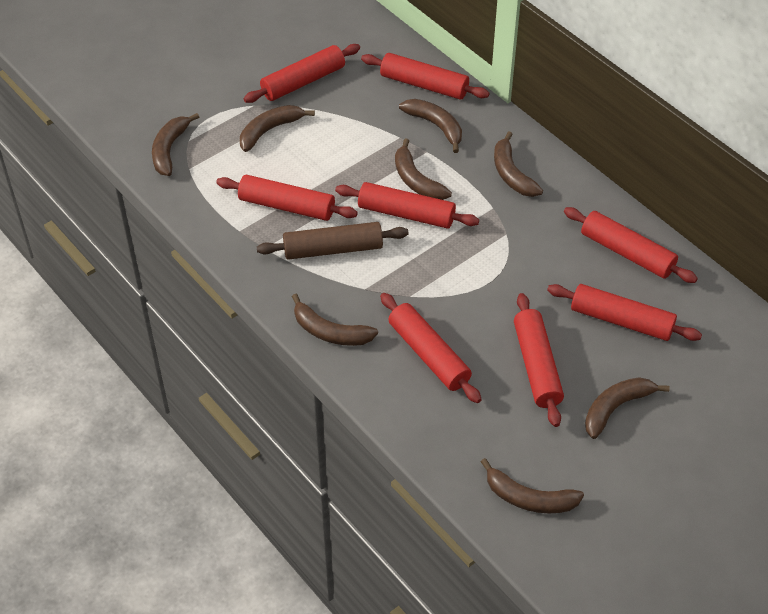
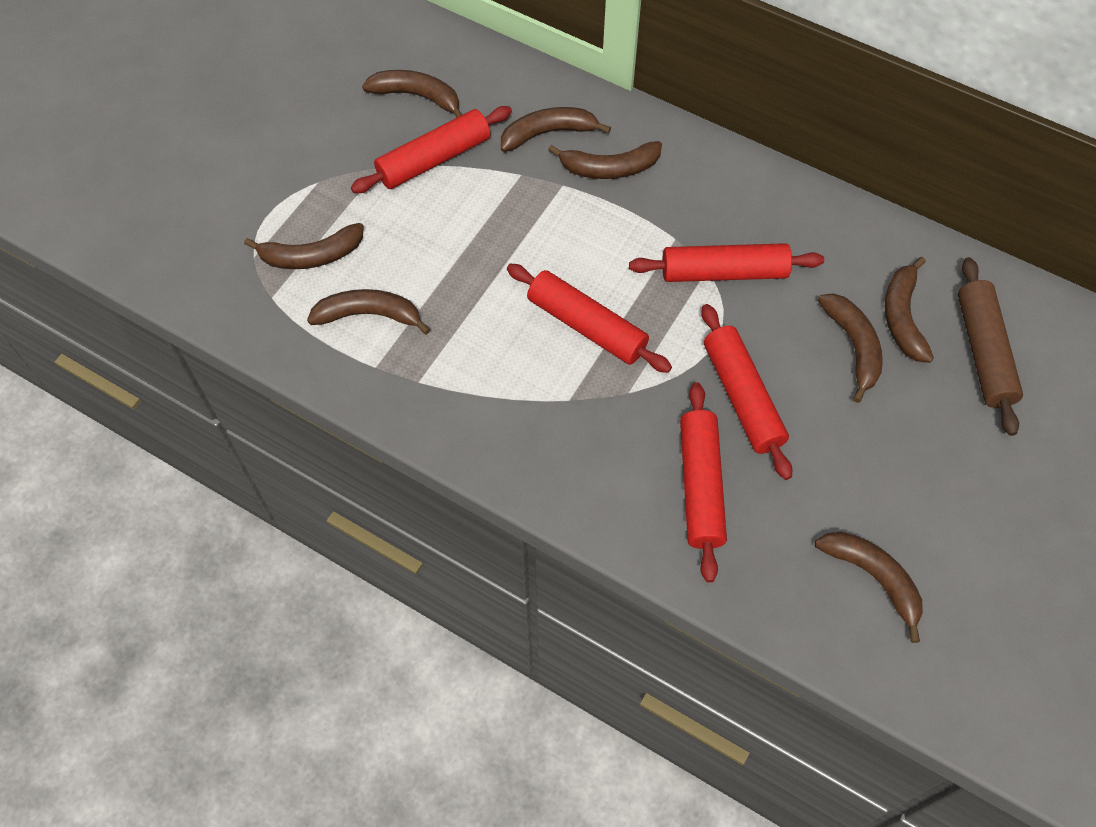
red rolling pin: 8 -> 5

